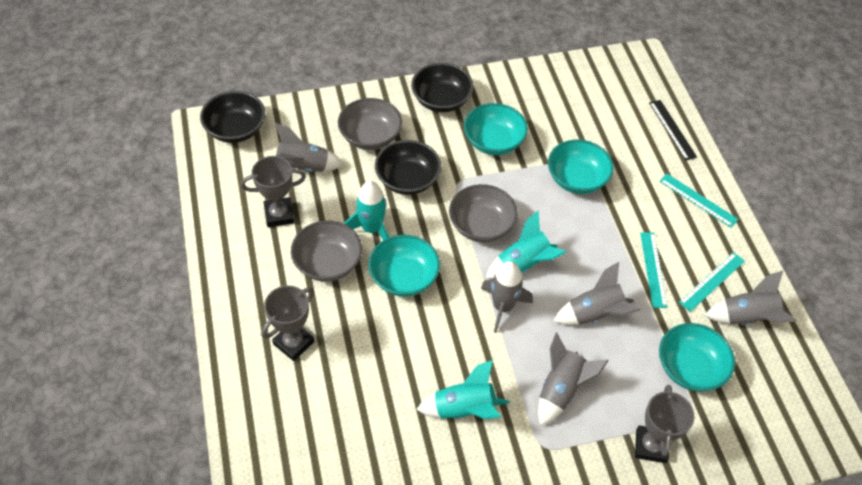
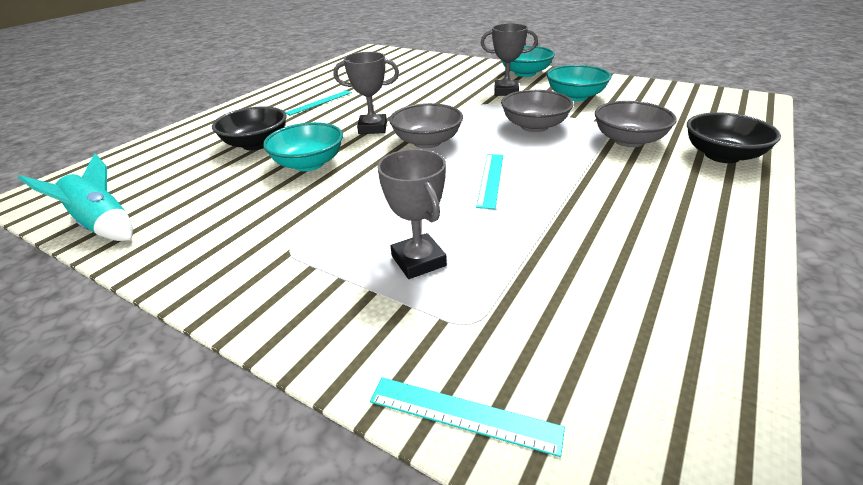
black bowl: 3 -> 2
black ruler: 1 -> 0
grey rocket: 5 -> 0
turquoise bowl: 4 -> 3
turquoise rocket: 3 -> 1

